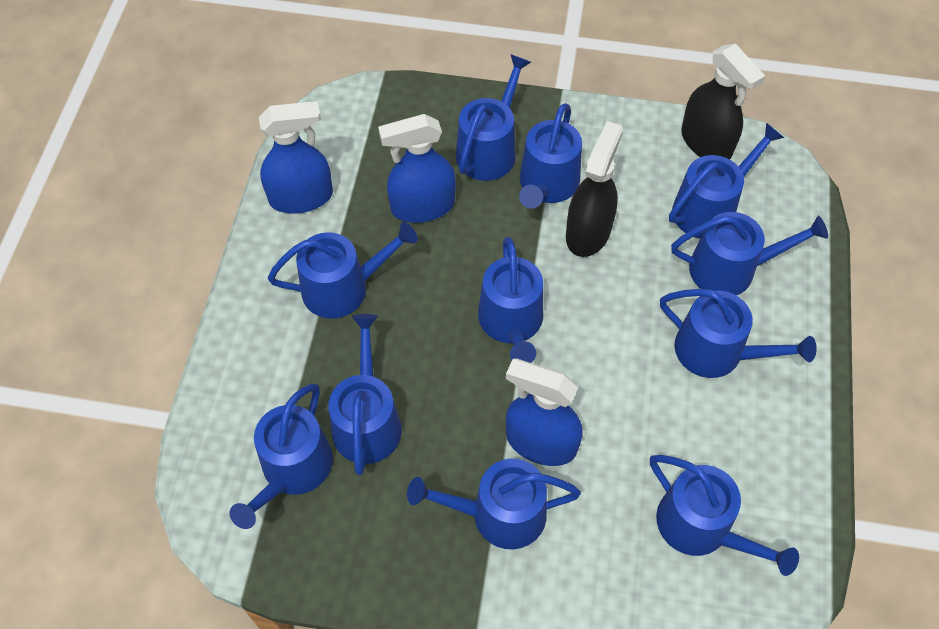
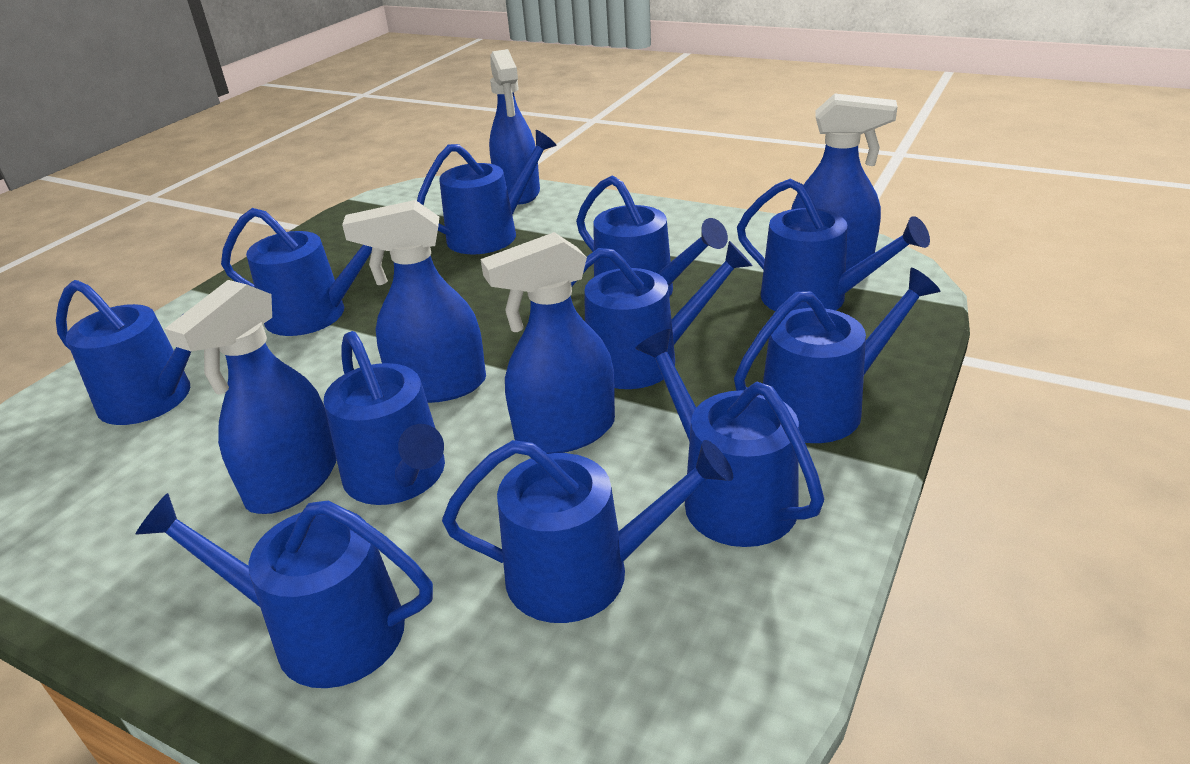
black spray bottle: 2 -> 0
blue spray bottle: 3 -> 5

